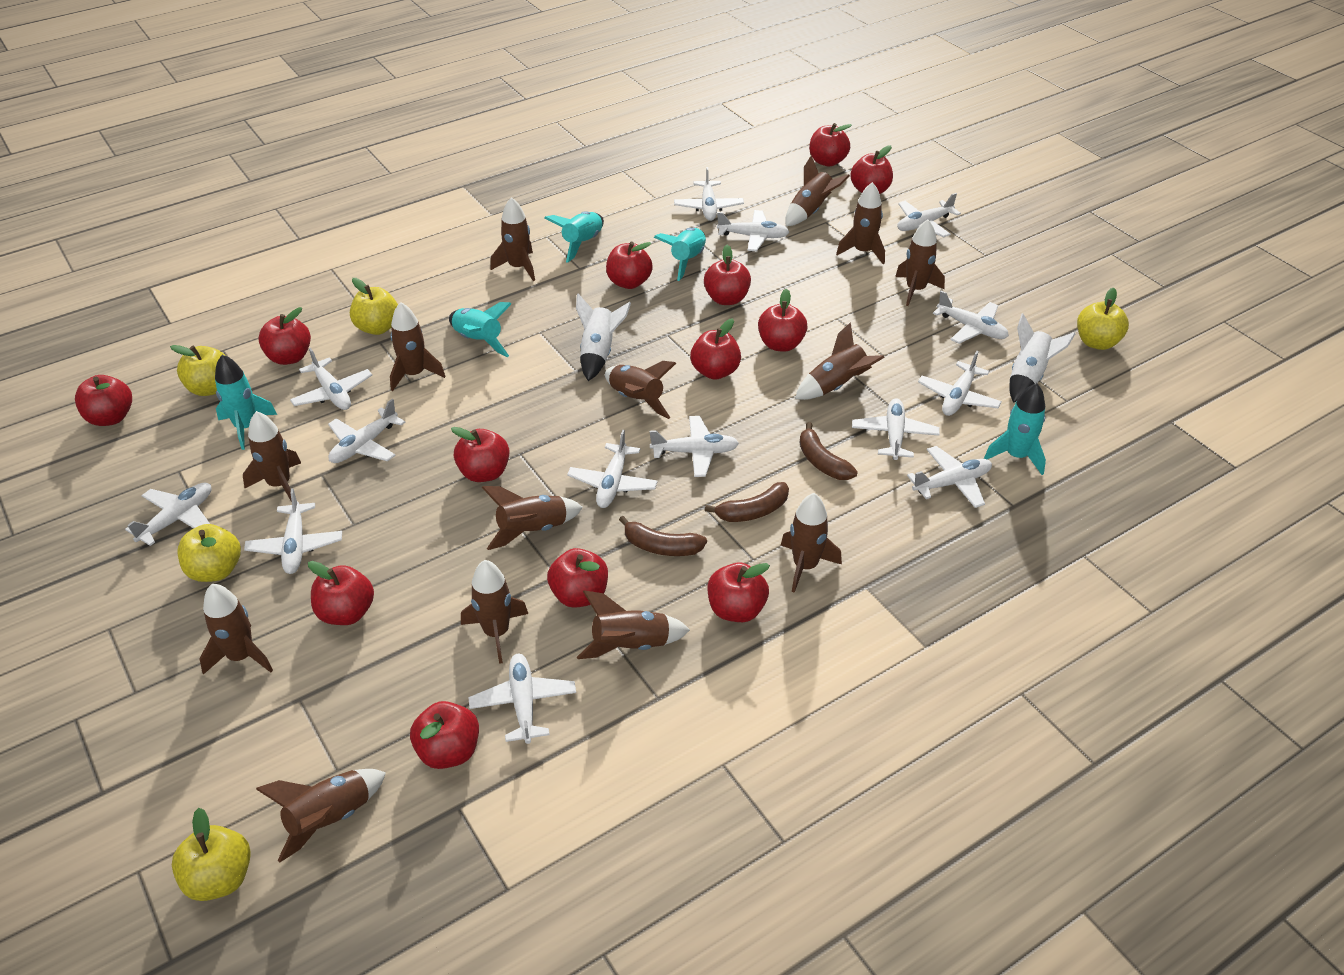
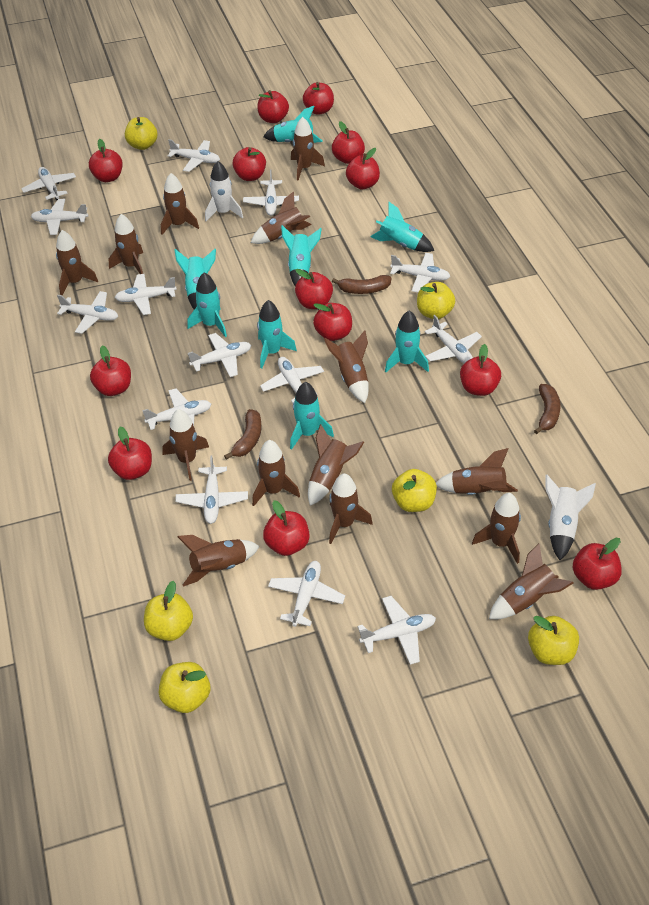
turquoise rocket: 5 -> 8
yellow apple: 5 -> 6

